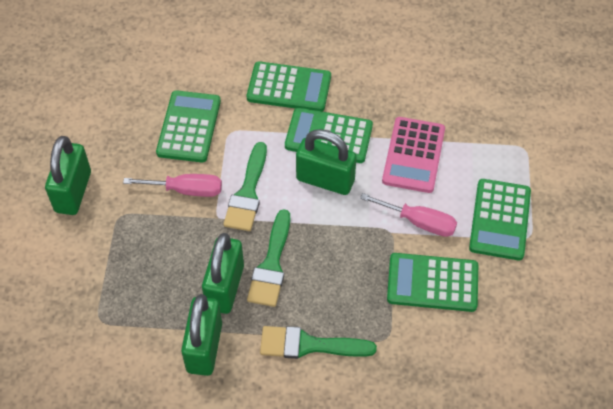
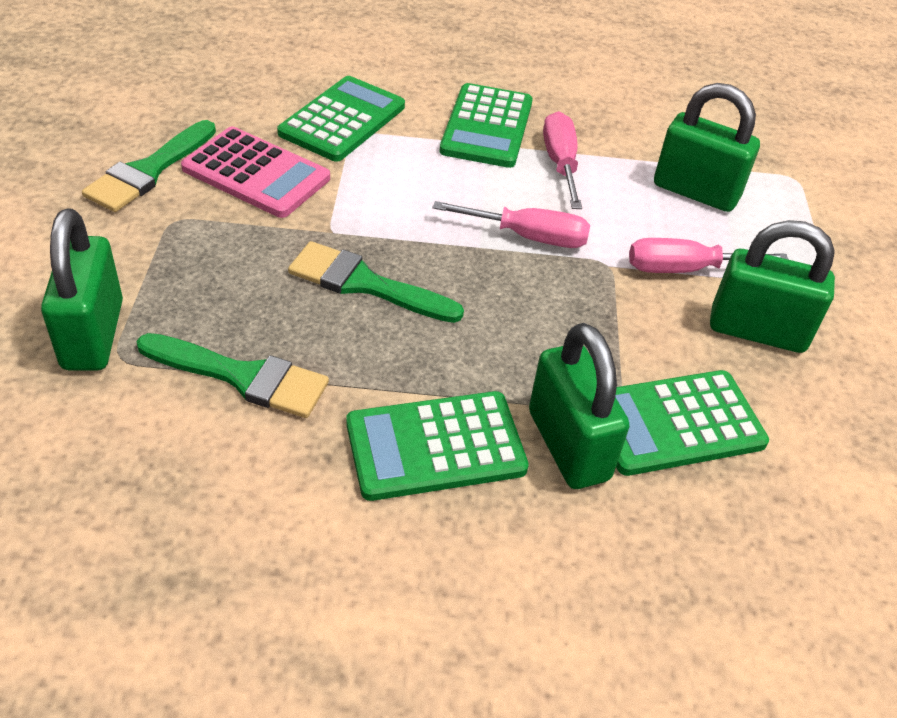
green calculator: 5 -> 4
pink screwdriver: 2 -> 3

